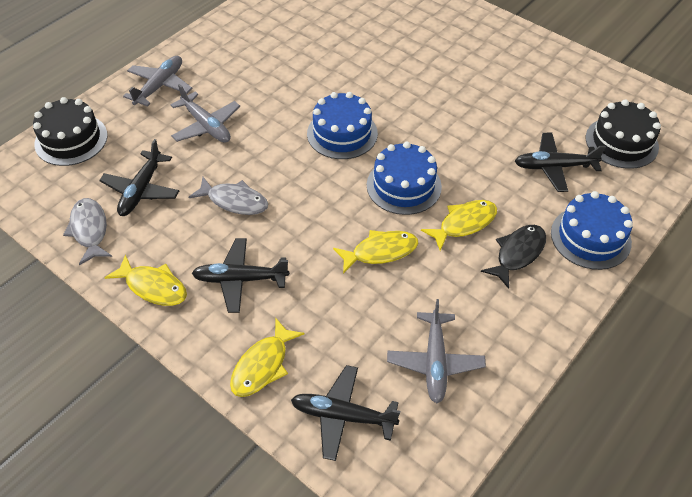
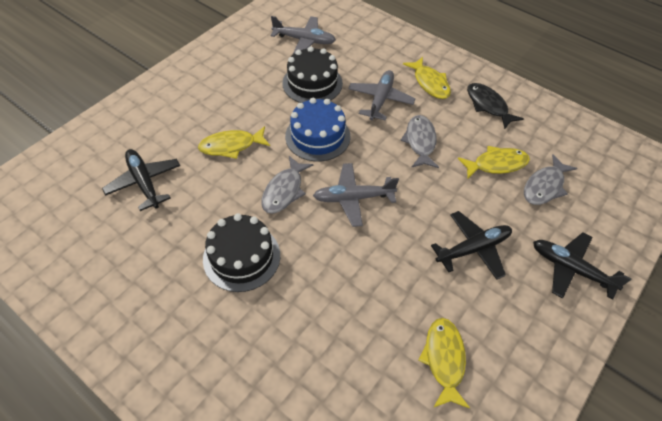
black plane: 4 -> 3
blue cake: 3 -> 1
grey fish: 2 -> 3

